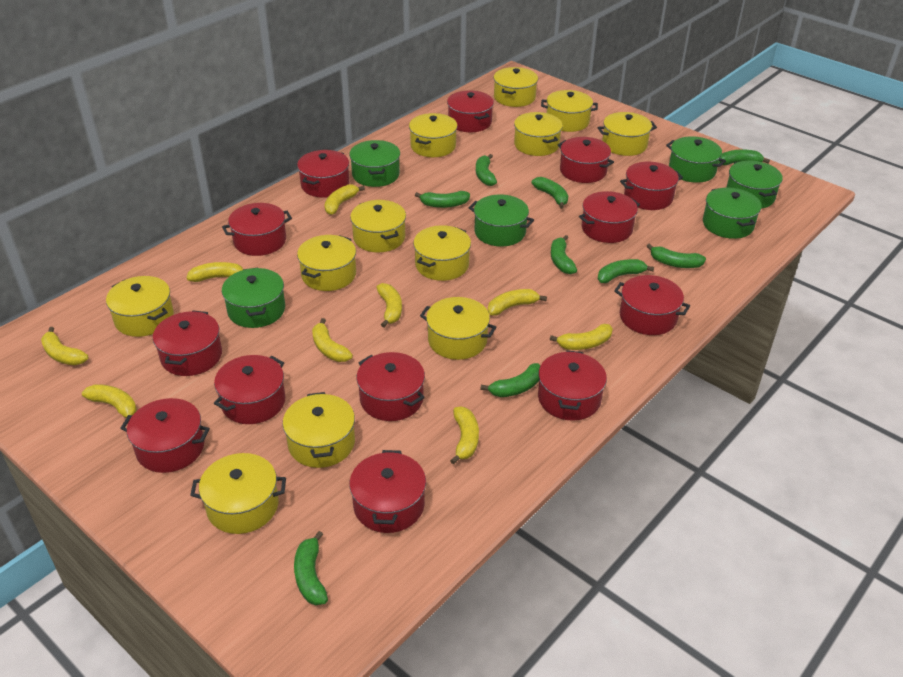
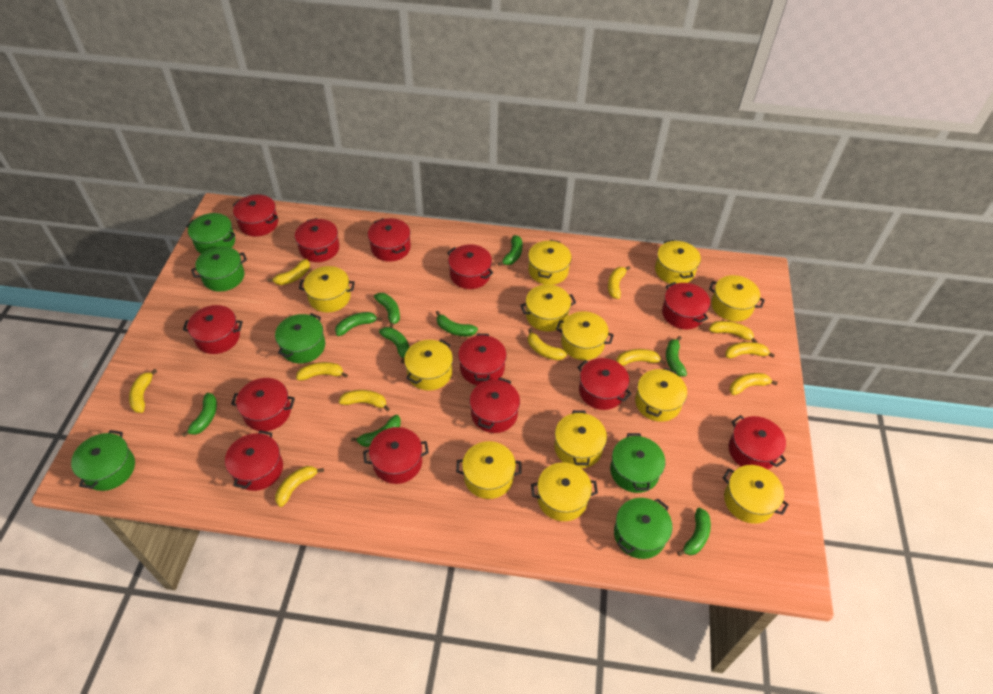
yellow banana: 9 -> 11

